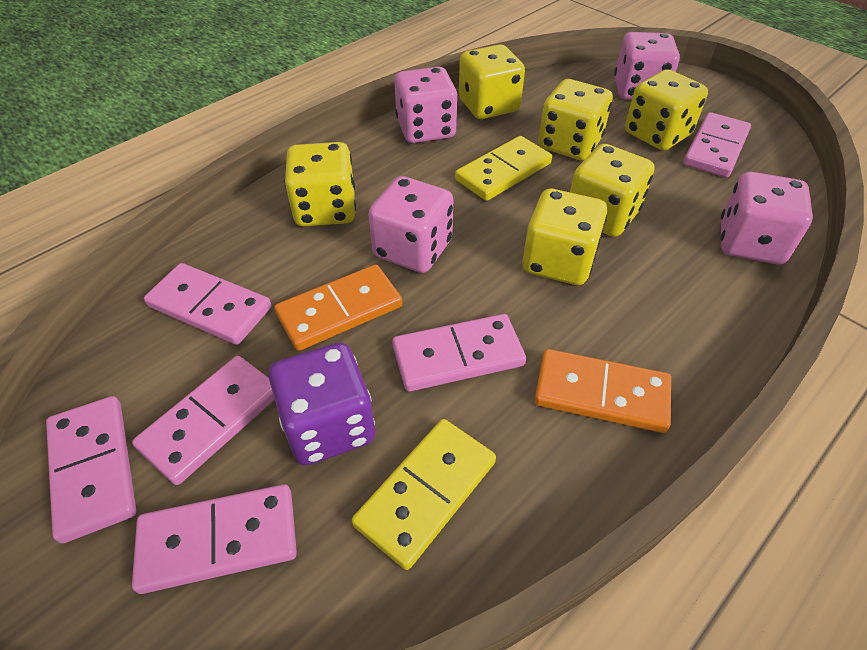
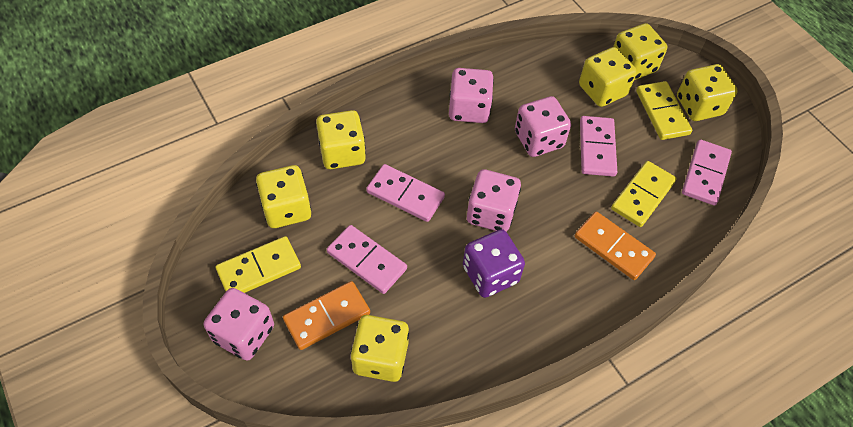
pink domino: 6 -> 4
yellow domino: 2 -> 3

